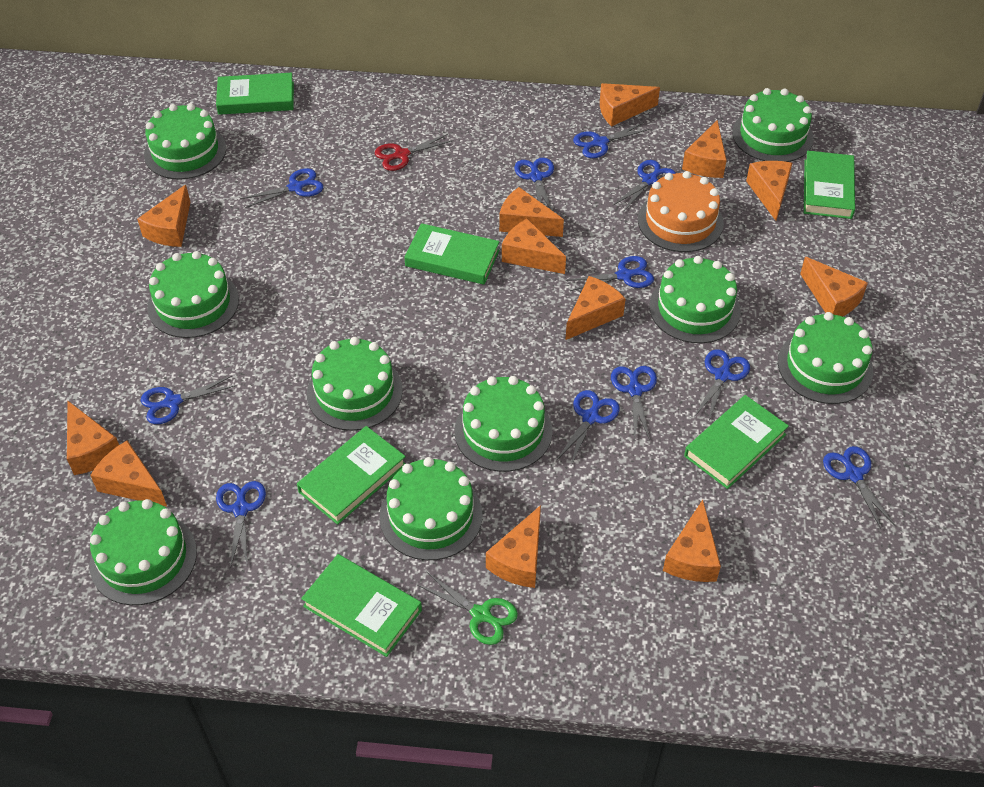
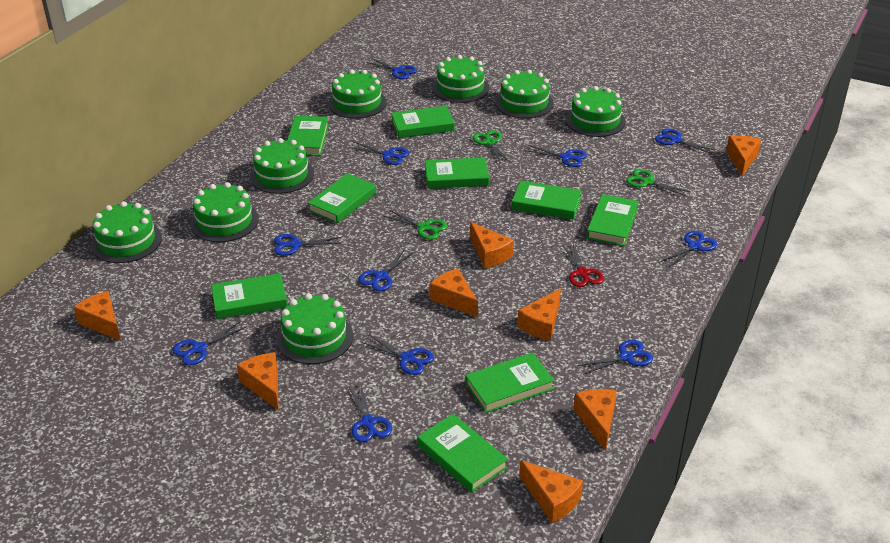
green book: 6 -> 9
green cake: 9 -> 8
green scissors: 1 -> 3
orange cake: 1 -> 0
orange cheese: 12 -> 8

